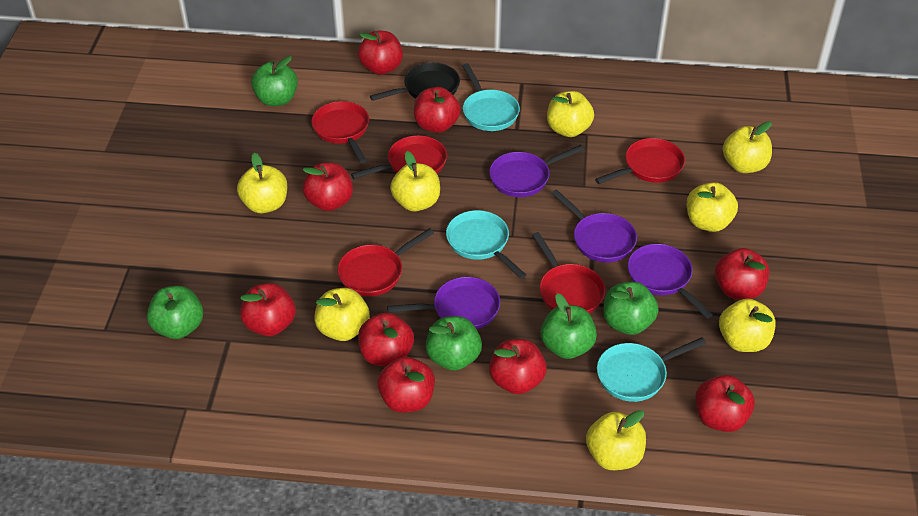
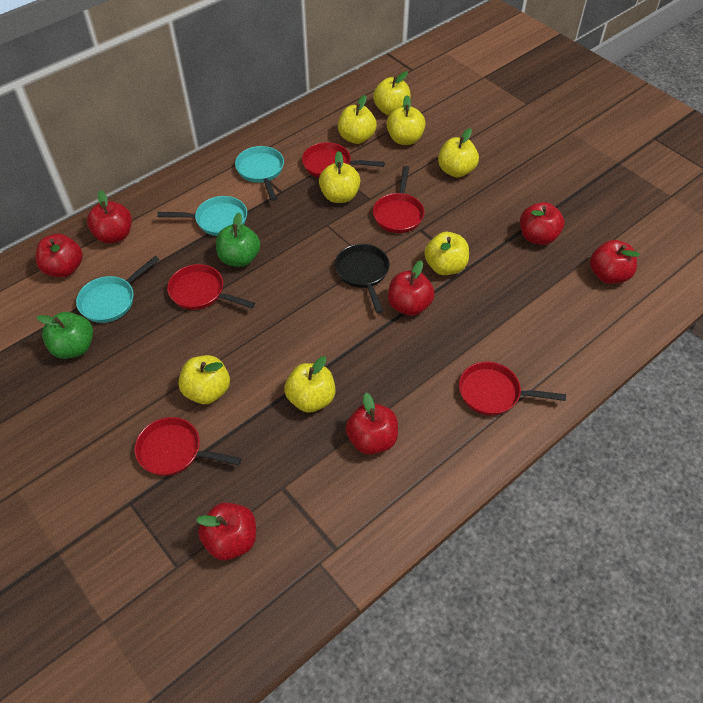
green apple: 5 -> 2
purple pan: 4 -> 0
red apple: 9 -> 7

